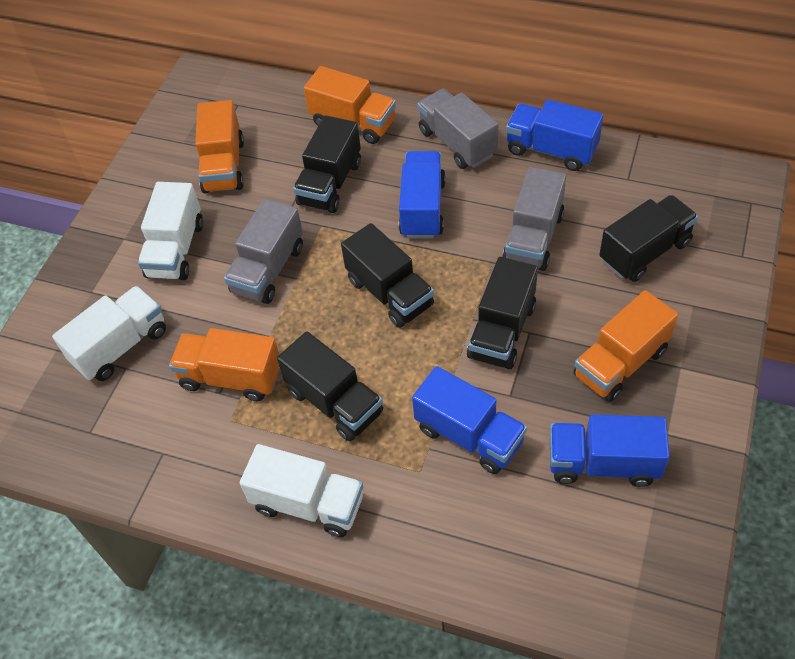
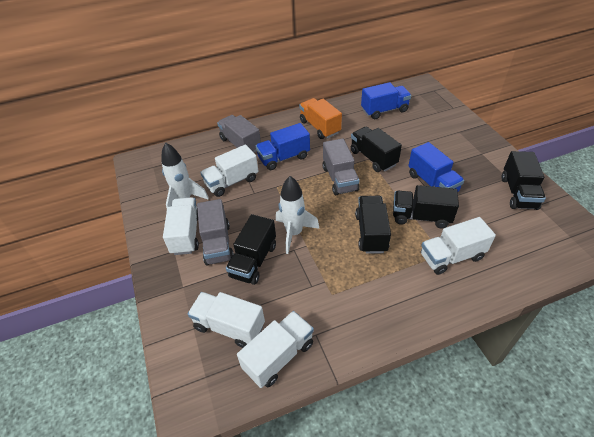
blue truck: 4 -> 3
orange truck: 4 -> 1
white rocket: 0 -> 2
white truck: 3 -> 5

